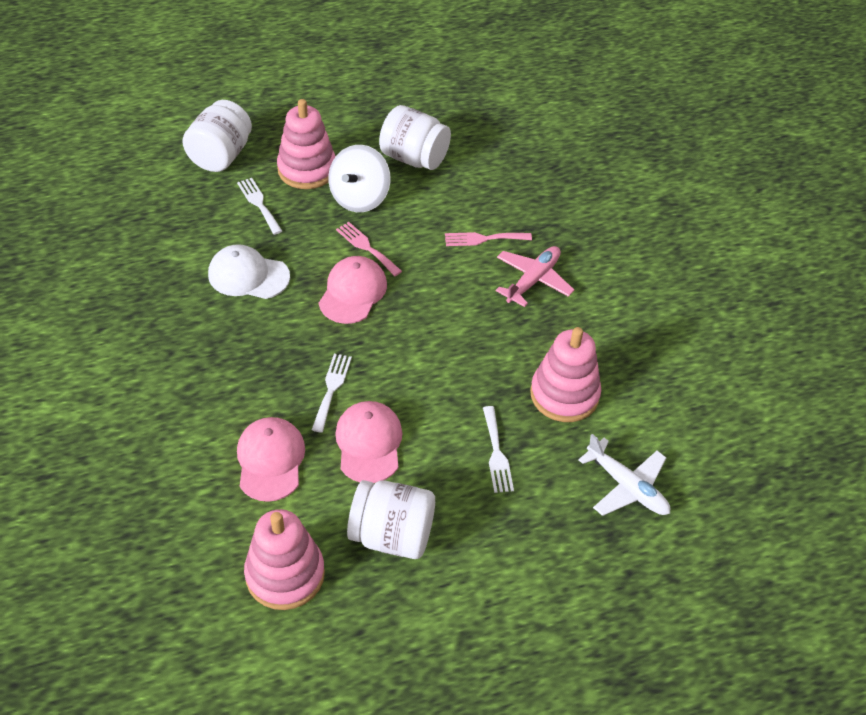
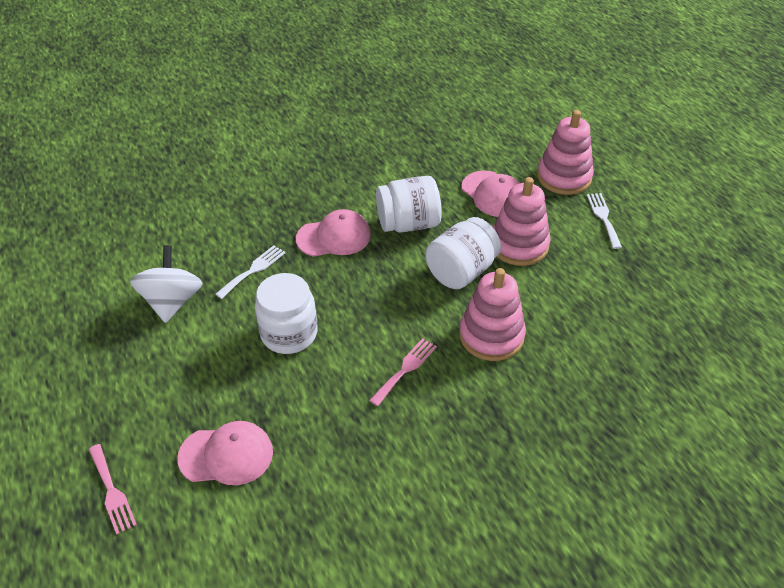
pink plane: 1 -> 0
white cap: 1 -> 0
white fork: 3 -> 2
white plane: 1 -> 0

